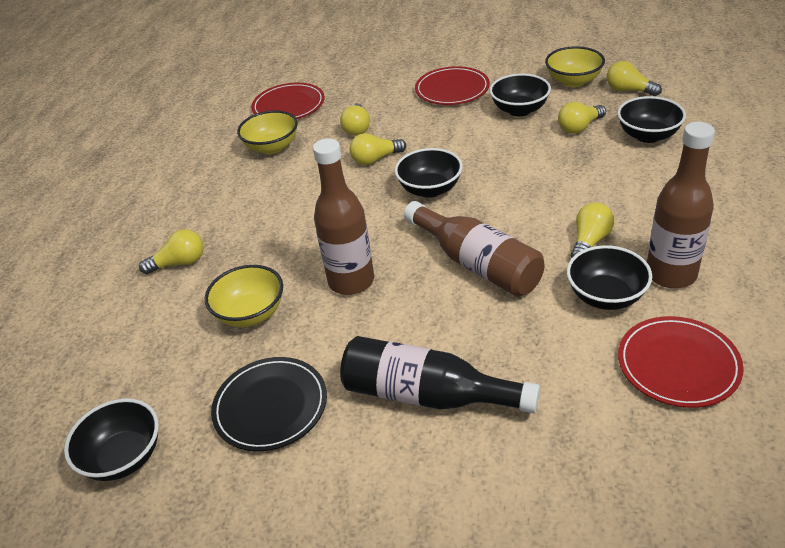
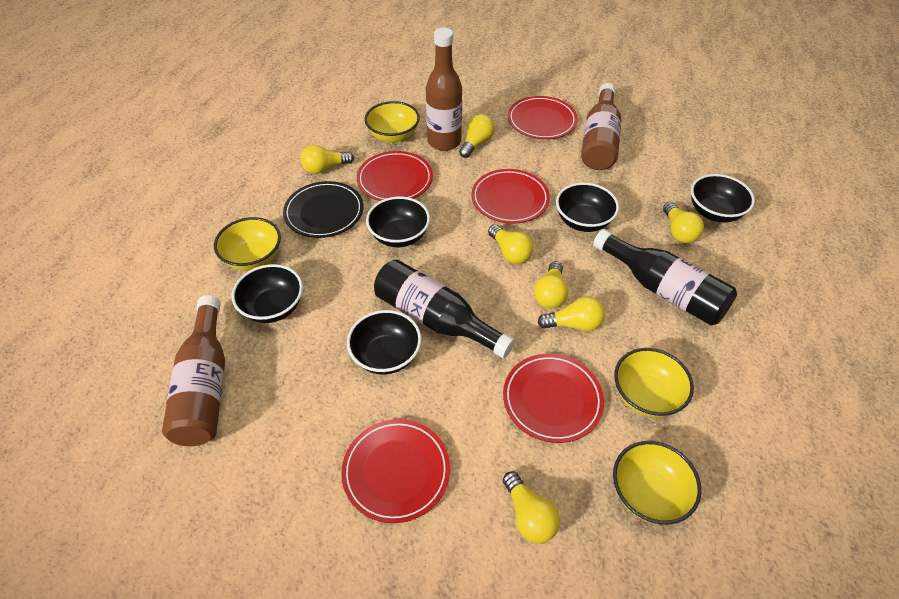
black bottle: 1 -> 2
red plate: 3 -> 5
yellow bowl: 3 -> 4
yellow light bulb: 6 -> 7

